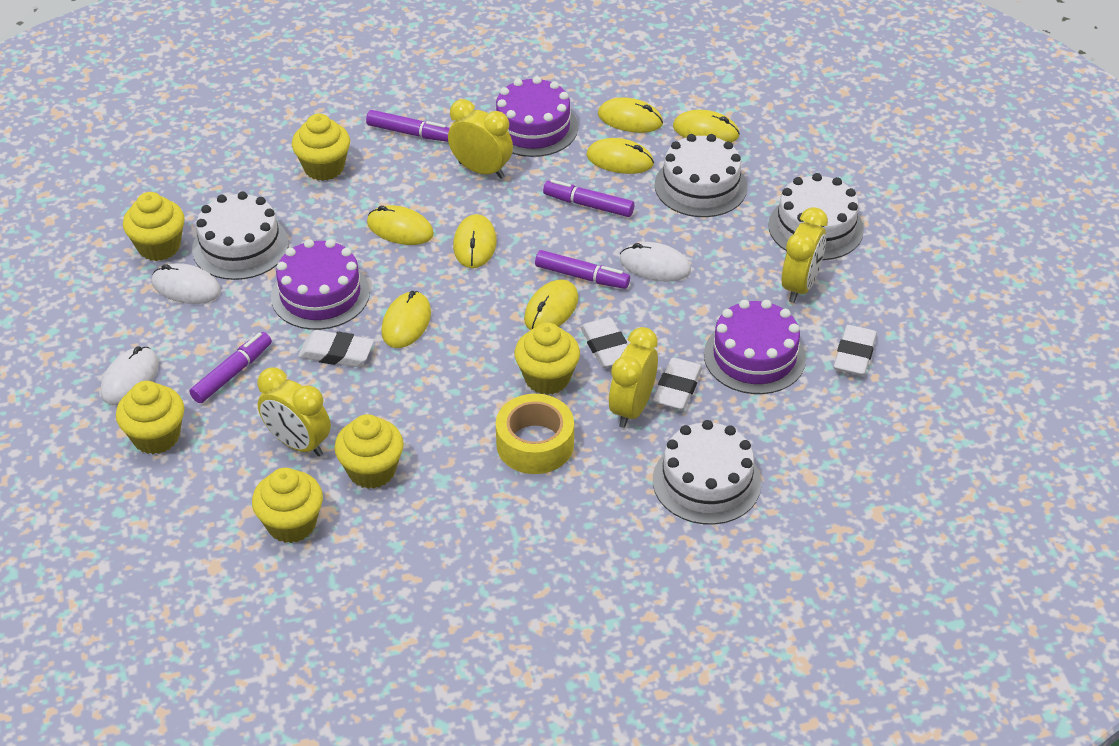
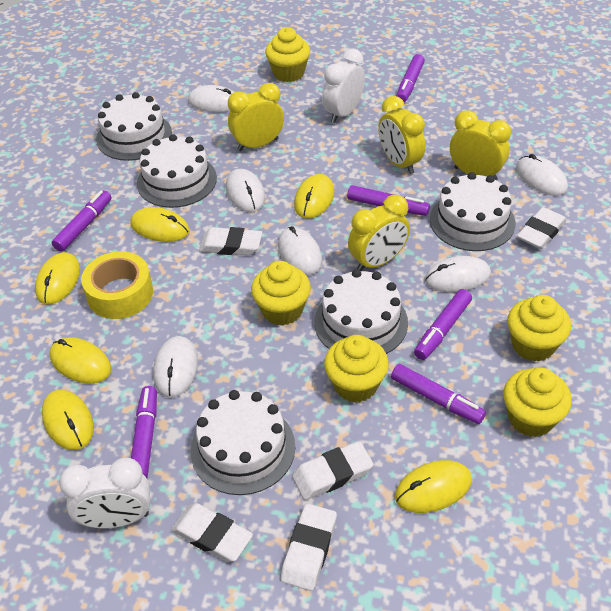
purple cake: 3 -> 0
purple marker: 4 -> 6
white cake: 4 -> 5
white clock: 0 -> 2
white eraser: 4 -> 5
white mouse: 3 -> 6
yellow cupcake: 6 -> 5
yellow mouse: 7 -> 6

